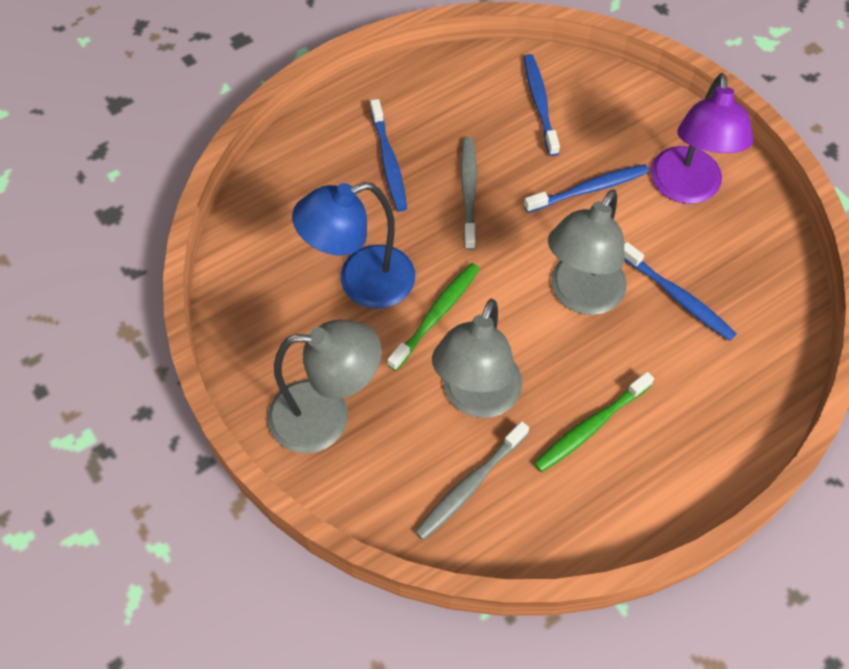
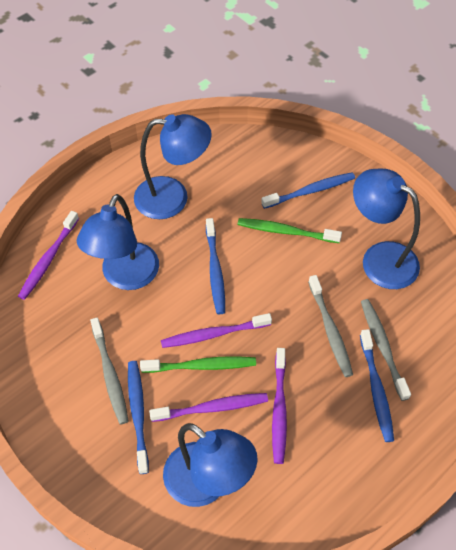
blue lamp: 1 -> 4
grey lamp: 3 -> 0
grey toothbrush: 2 -> 3
purple lamp: 1 -> 0
purple toothbrush: 0 -> 4

